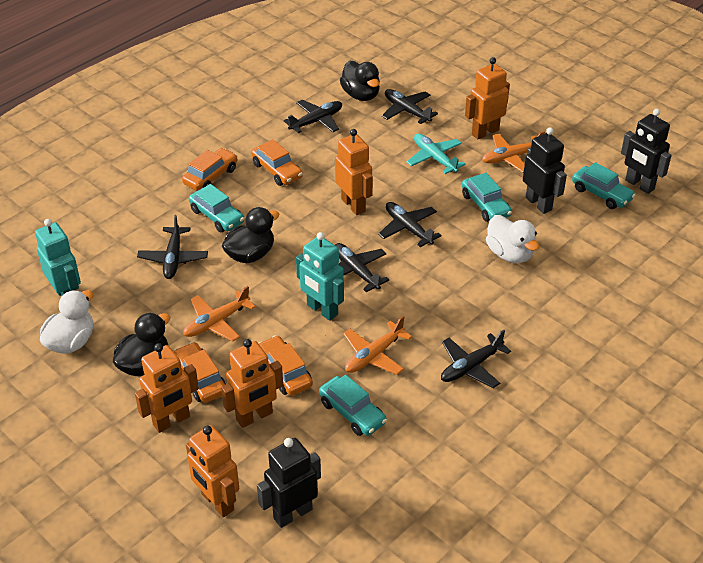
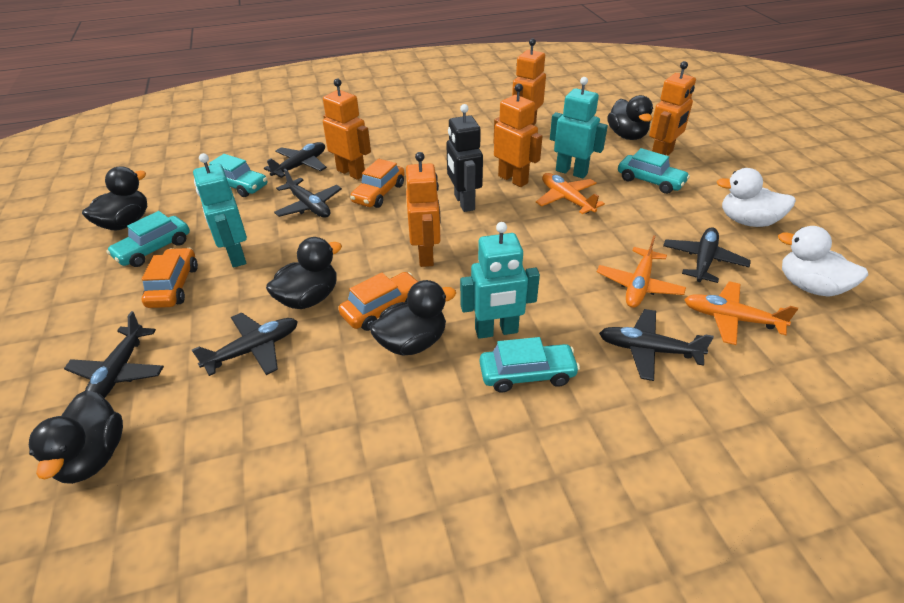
black duck: 3 -> 5
black robot: 3 -> 1
orange car: 4 -> 3
turquoise plane: 1 -> 0
turquoise robot: 2 -> 3

